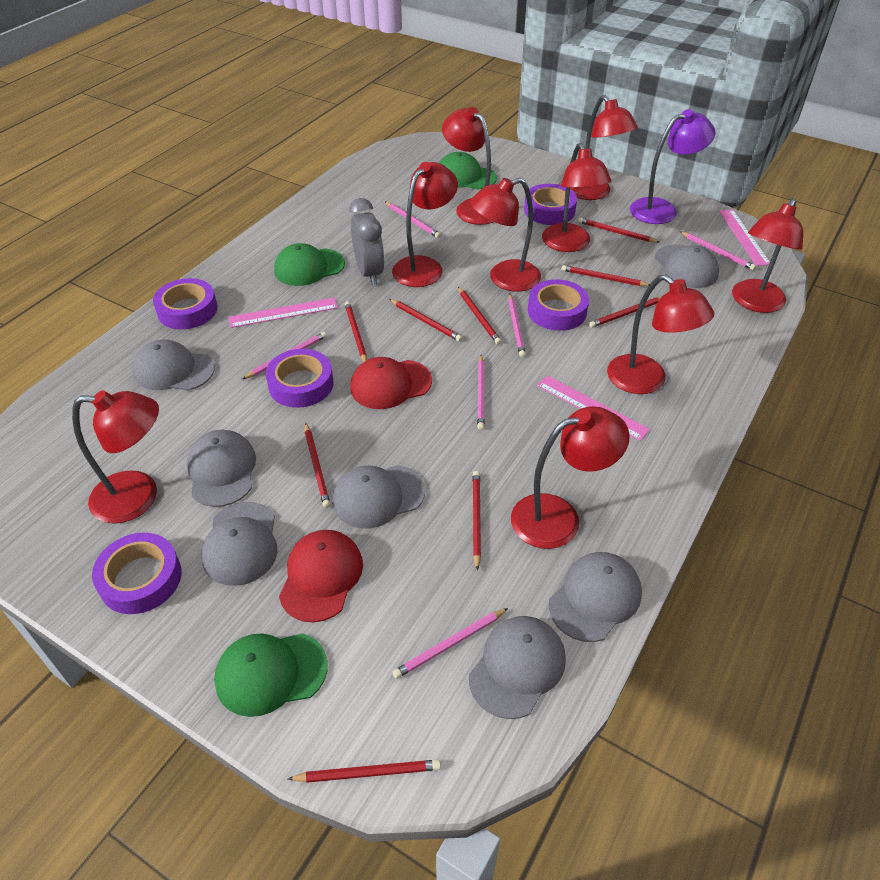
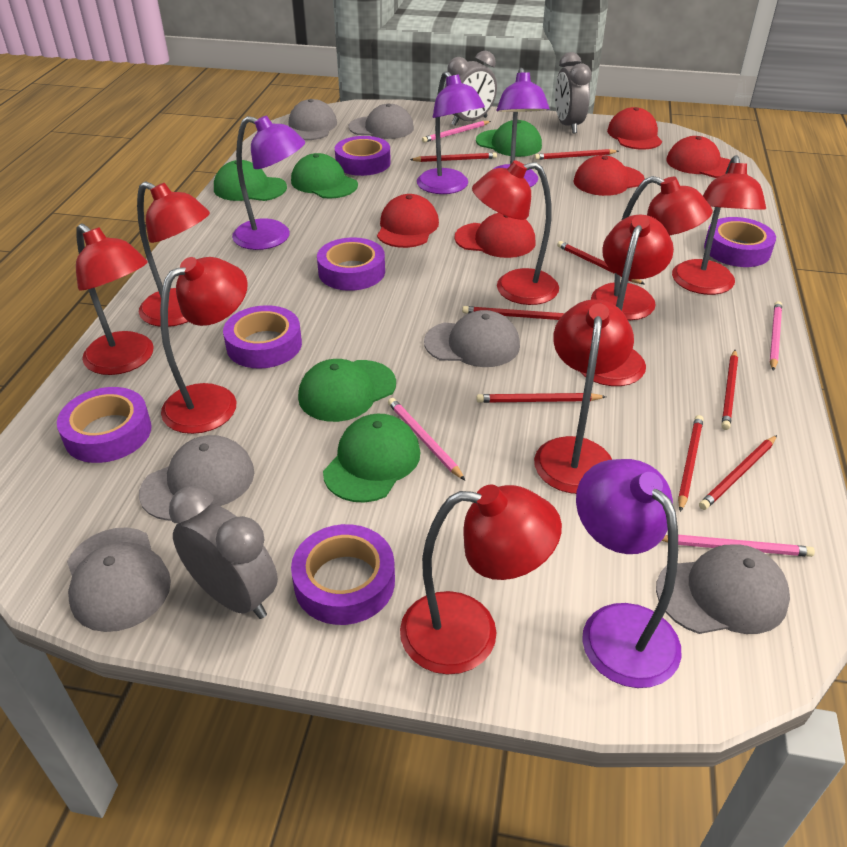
green cap: 3 -> 5
grey cap: 7 -> 6
grey clock: 1 -> 3
pink pencil: 6 -> 4
pink ruler: 3 -> 0
purple lamp: 1 -> 4
purple tape: 5 -> 6
red cap: 2 -> 5
red pencil: 9 -> 8

